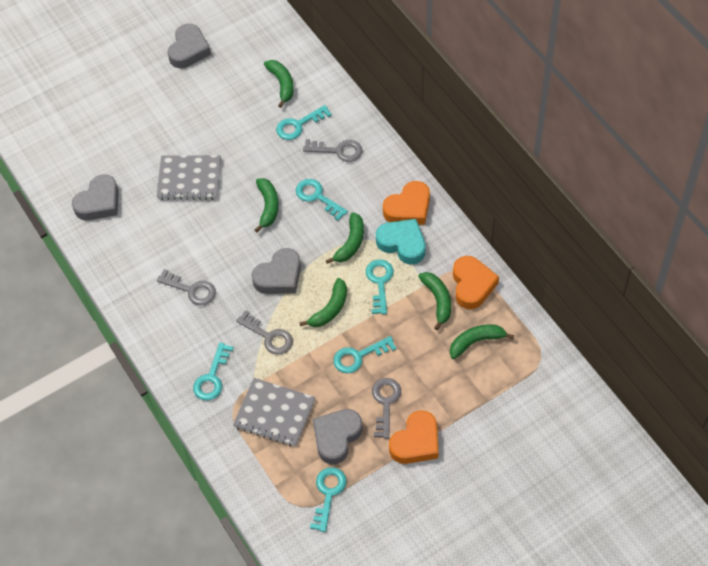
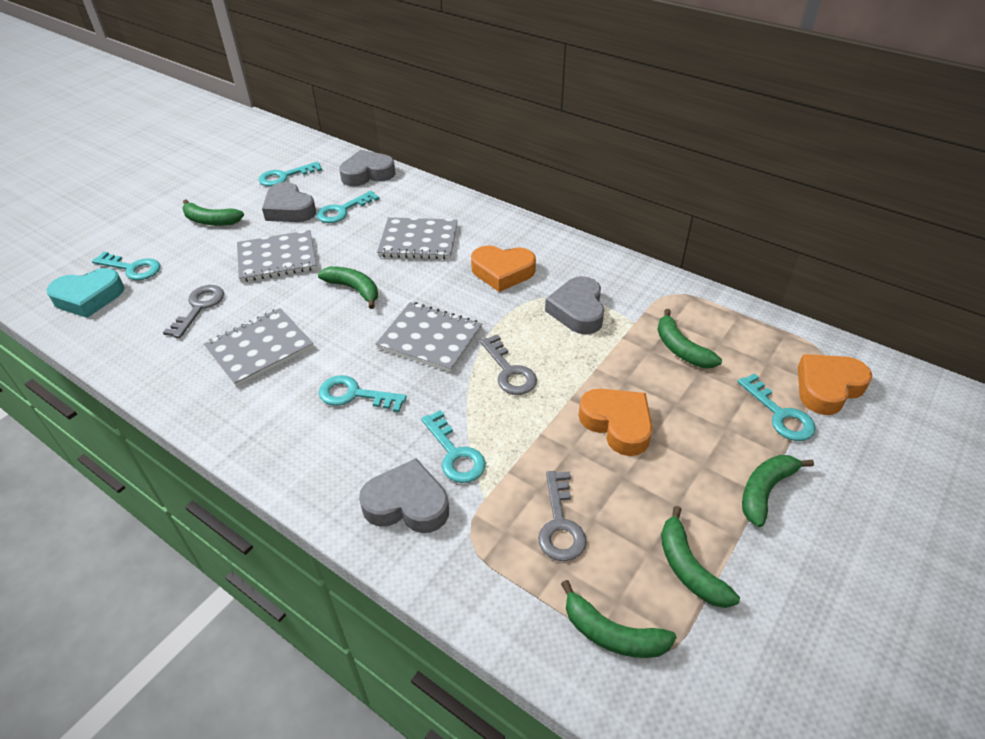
grey key: 4 -> 3
grey notebook: 2 -> 4

